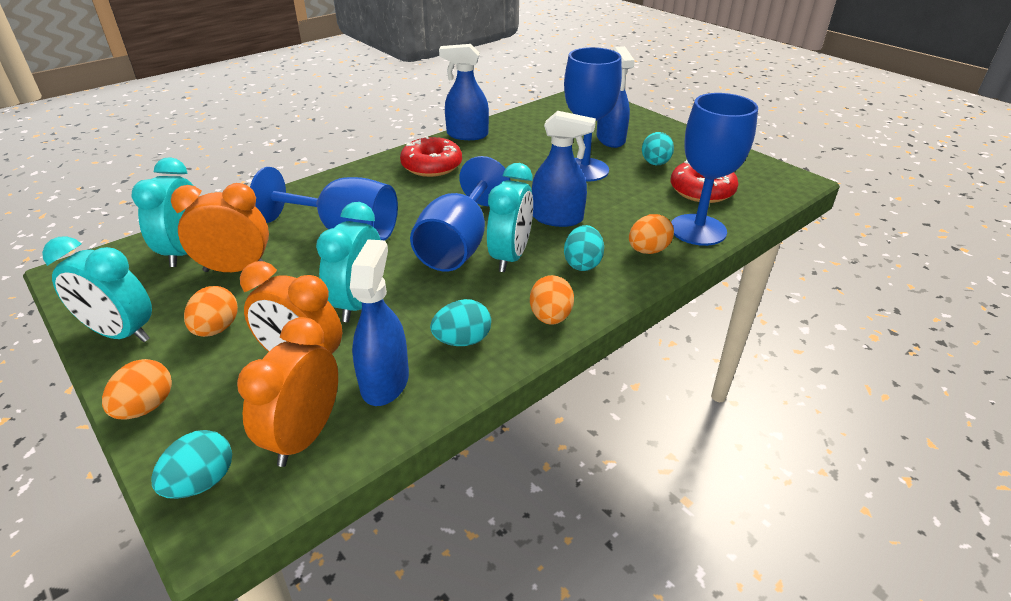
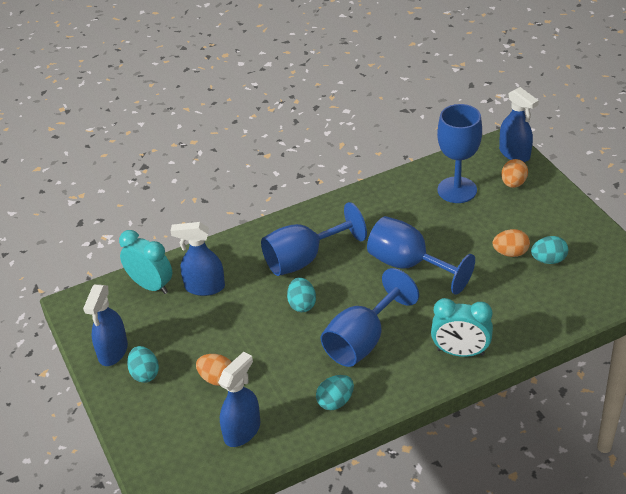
orange clock: 3 -> 0
orange egg: 4 -> 3
red donut: 2 -> 0
turquoise clock: 4 -> 2

